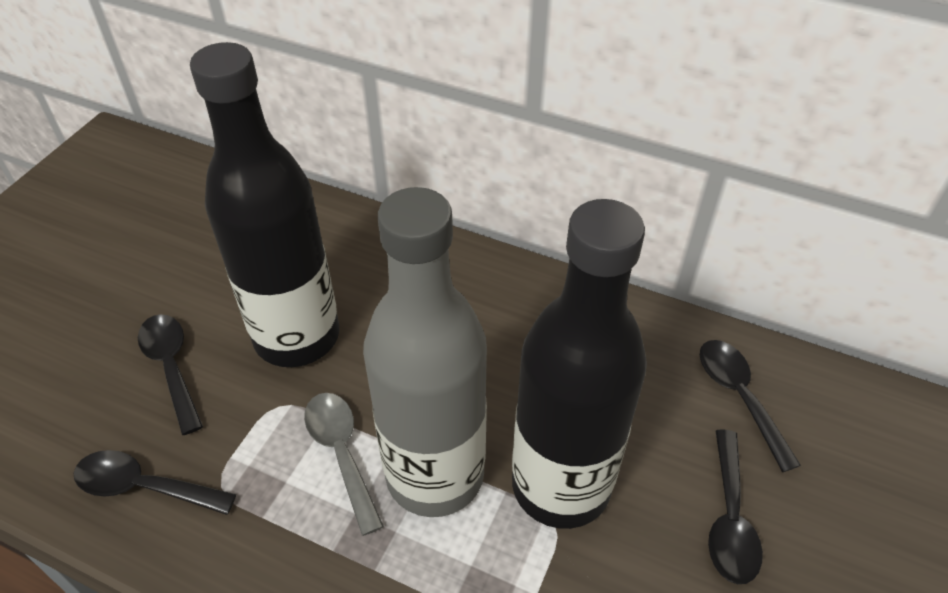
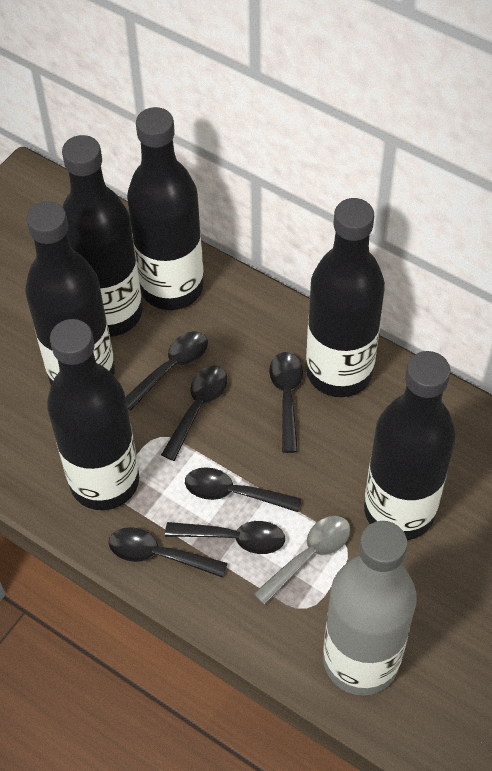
black bottle: 2 -> 6
black spoon: 4 -> 6

